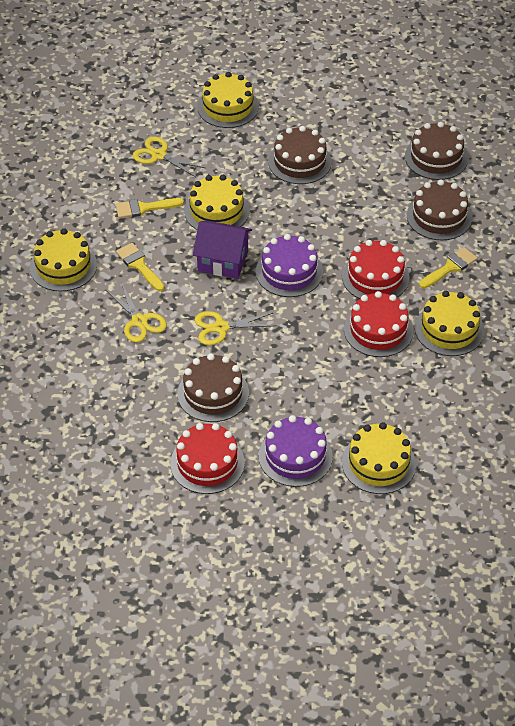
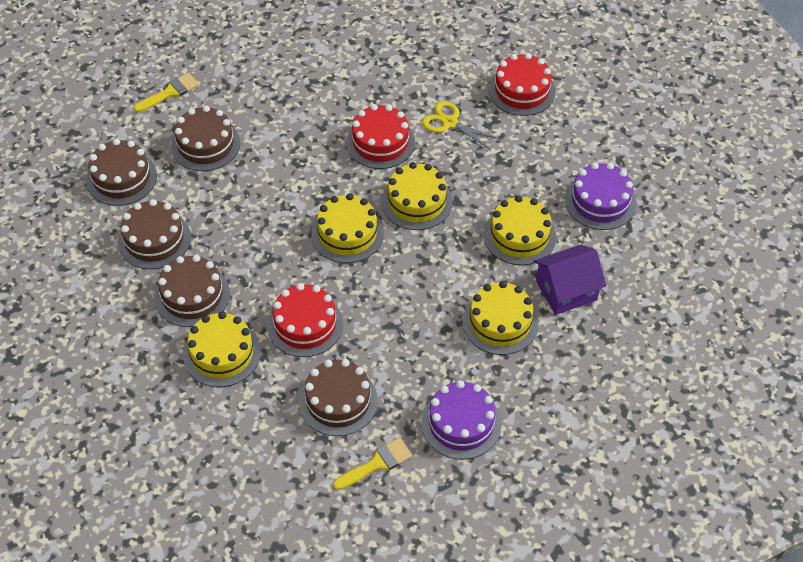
brown cake: 4 -> 5
yellow brush: 3 -> 2
yellow scissors: 3 -> 1

